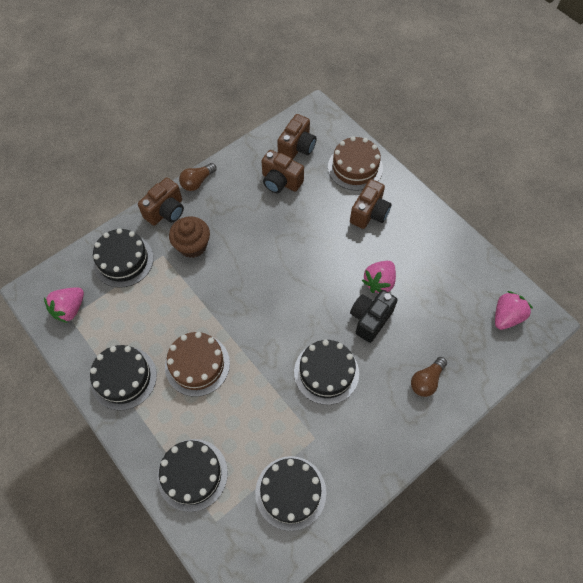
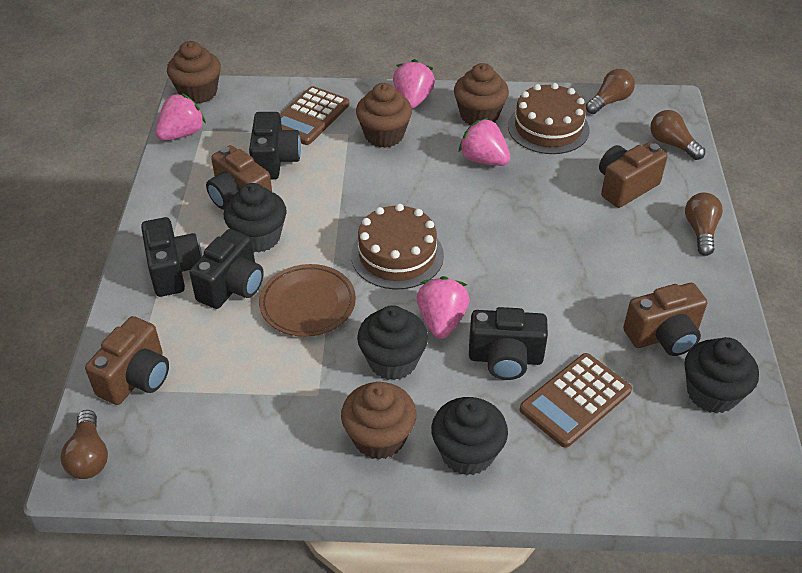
black cake: 5 -> 0
black camera: 1 -> 4
black cupcake: 0 -> 4
brown calculator: 0 -> 2
brown cupcake: 1 -> 4
brown light bulb: 2 -> 4
brown plate: 0 -> 1
pink strawberry: 3 -> 4

